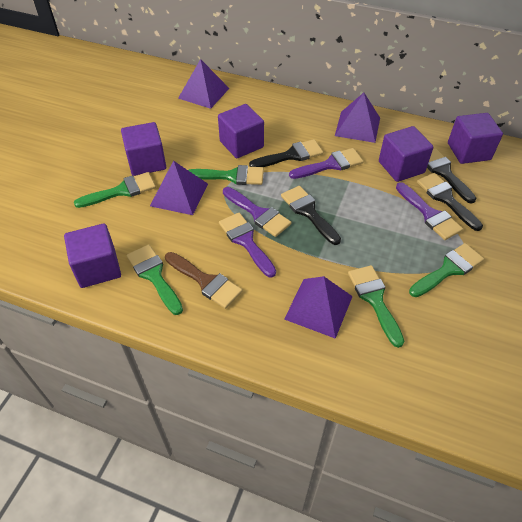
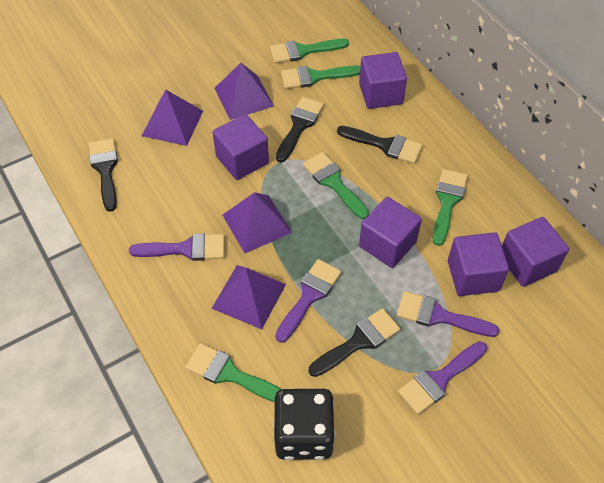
black dice: 0 -> 1
brown brush: 1 -> 0

